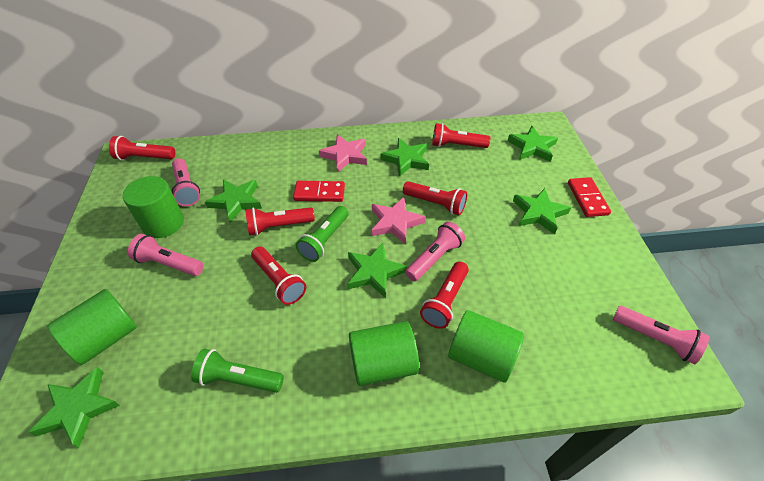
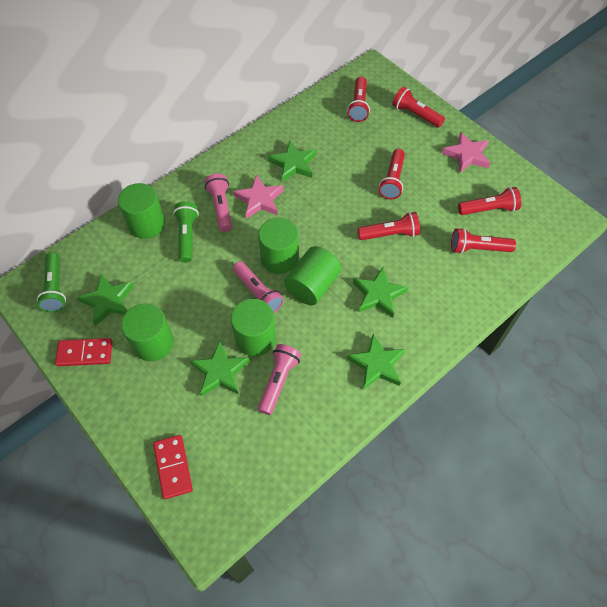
green cylinder: 4 -> 5
green star: 6 -> 5
pink flashlight: 4 -> 3

